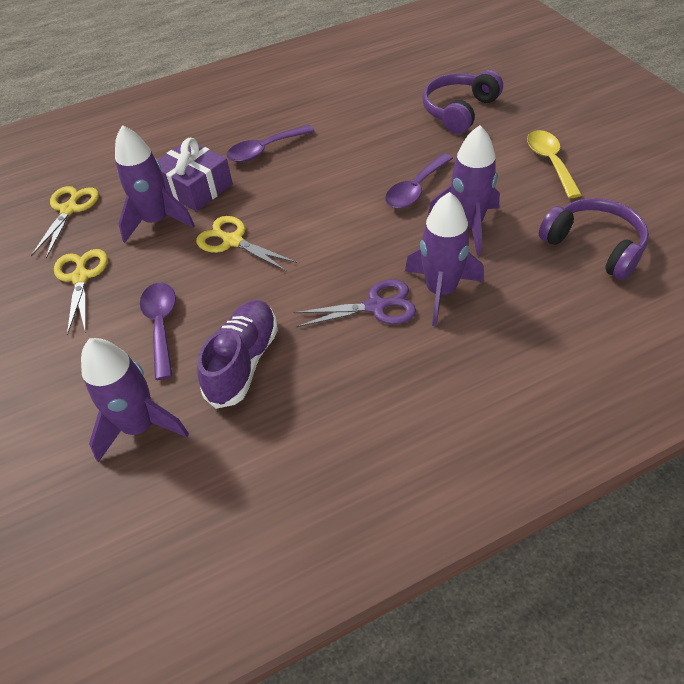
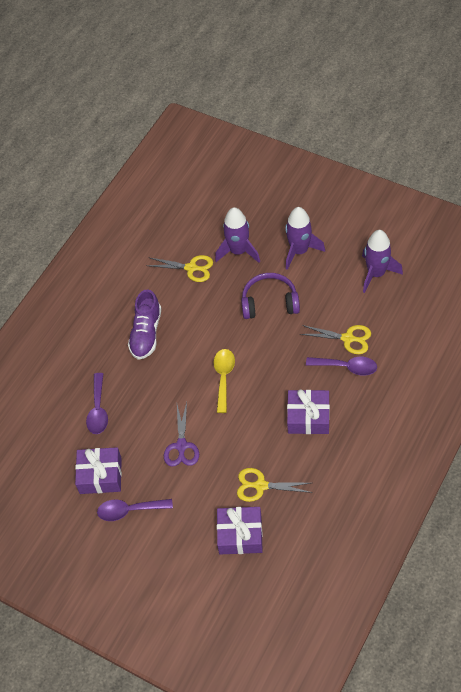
purple gift: 1 -> 3
purple headphones: 2 -> 1
purple rocket: 4 -> 3

